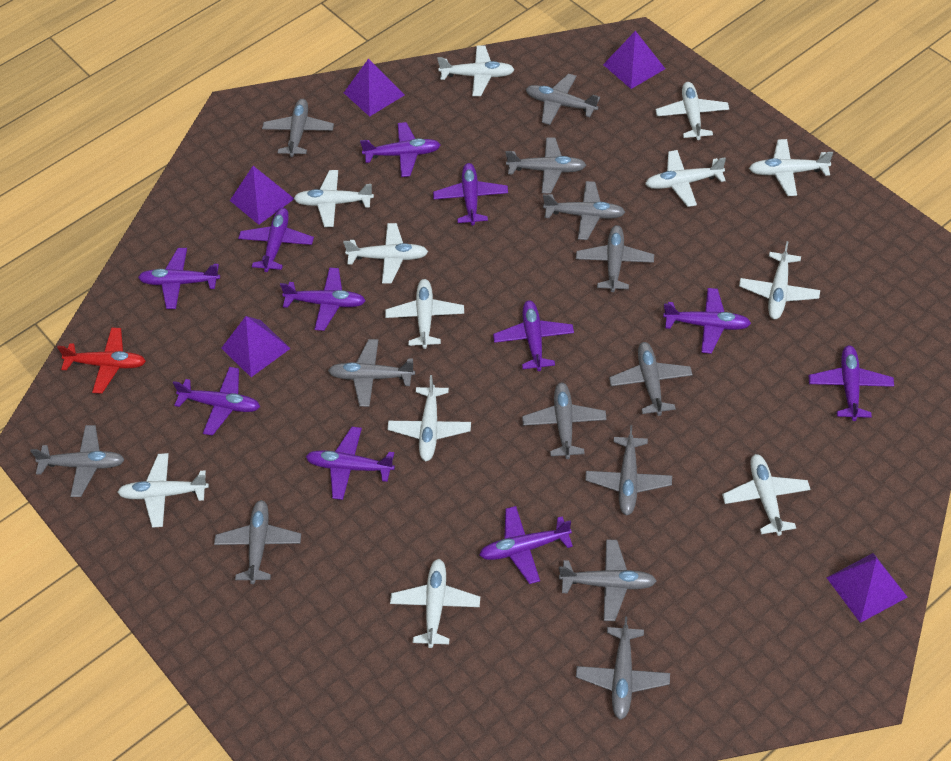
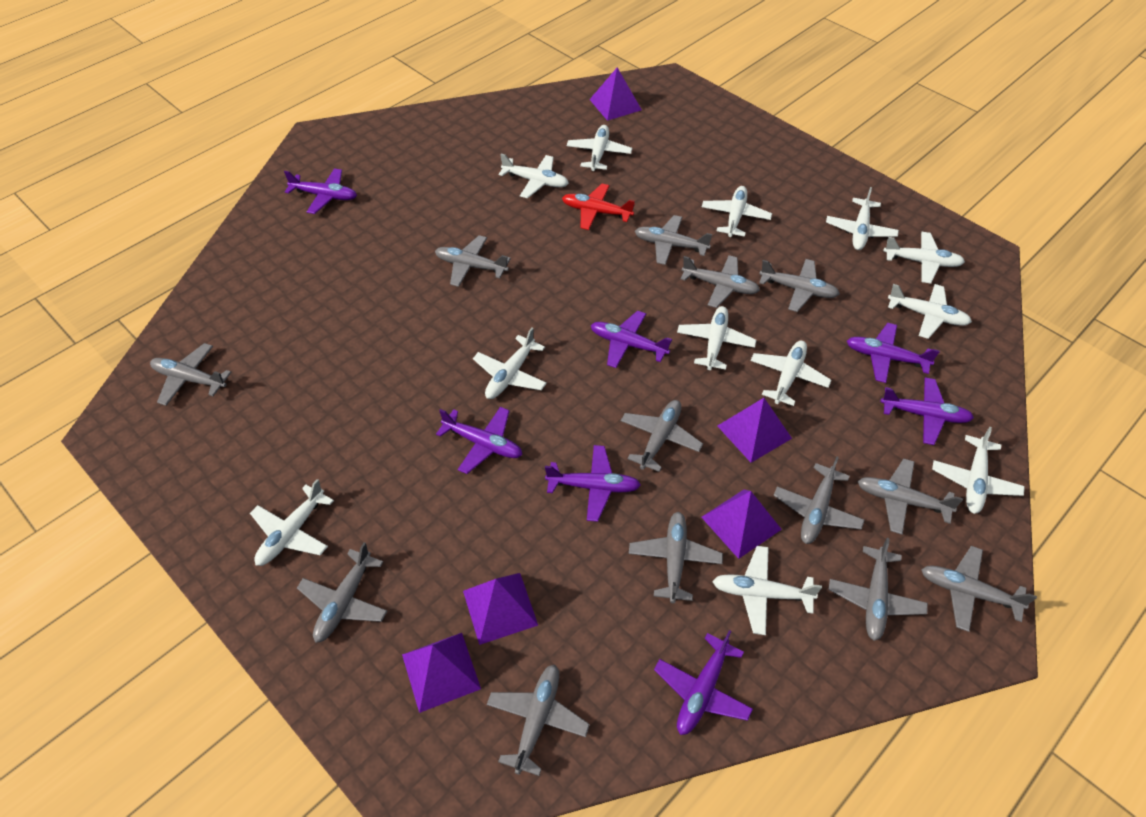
purple plane: 11 -> 7

